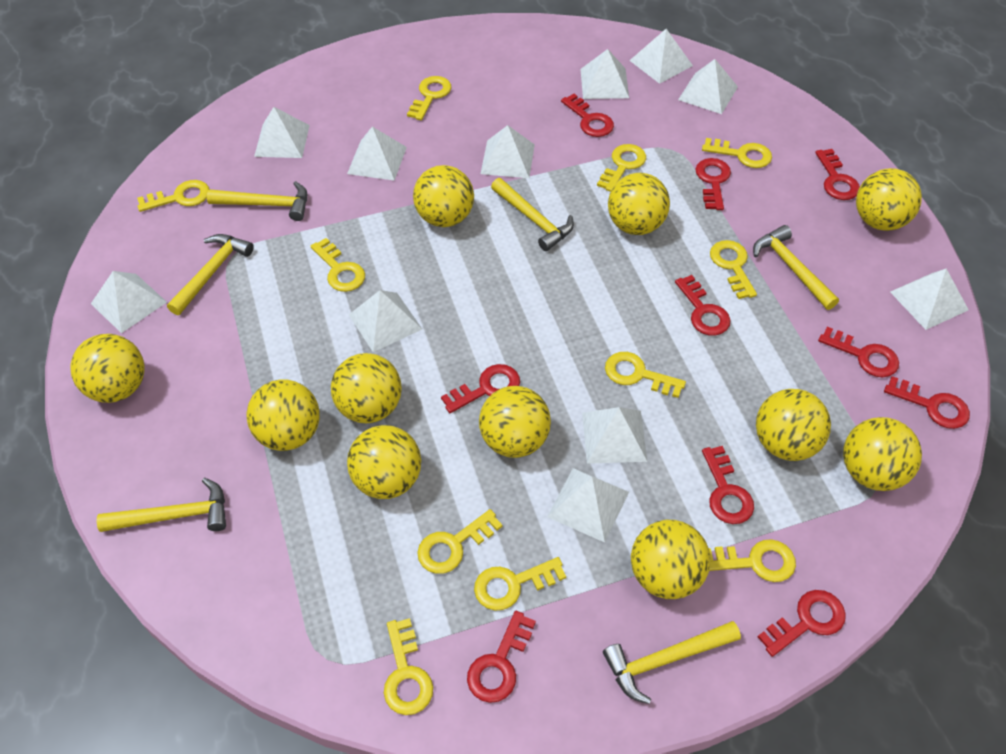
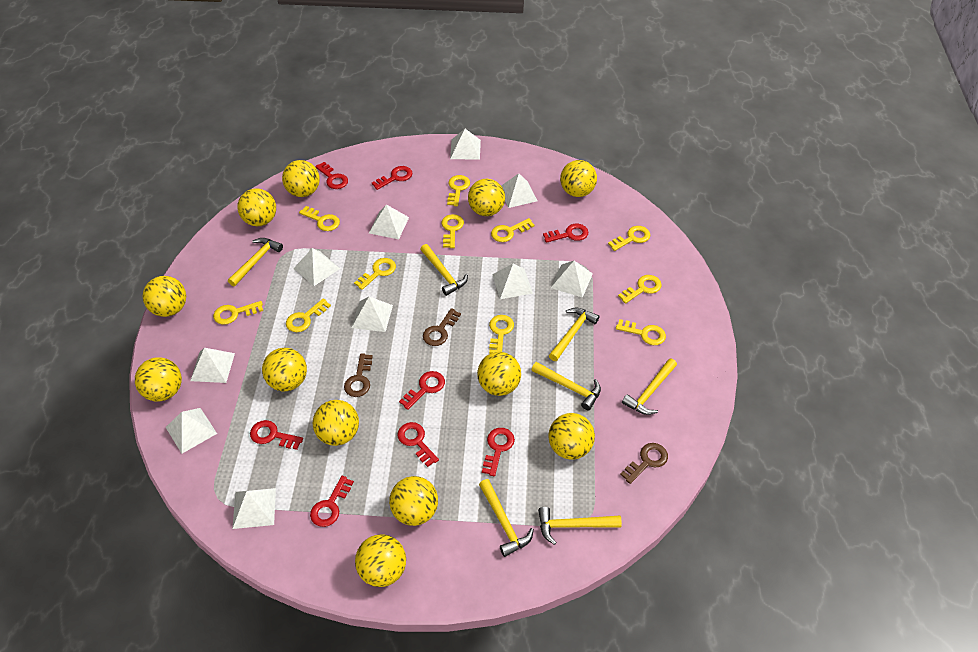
brown key: 0 -> 3
red key: 10 -> 8
white pyramid: 11 -> 10
yellow ball: 11 -> 12
yellow hammer: 6 -> 7

